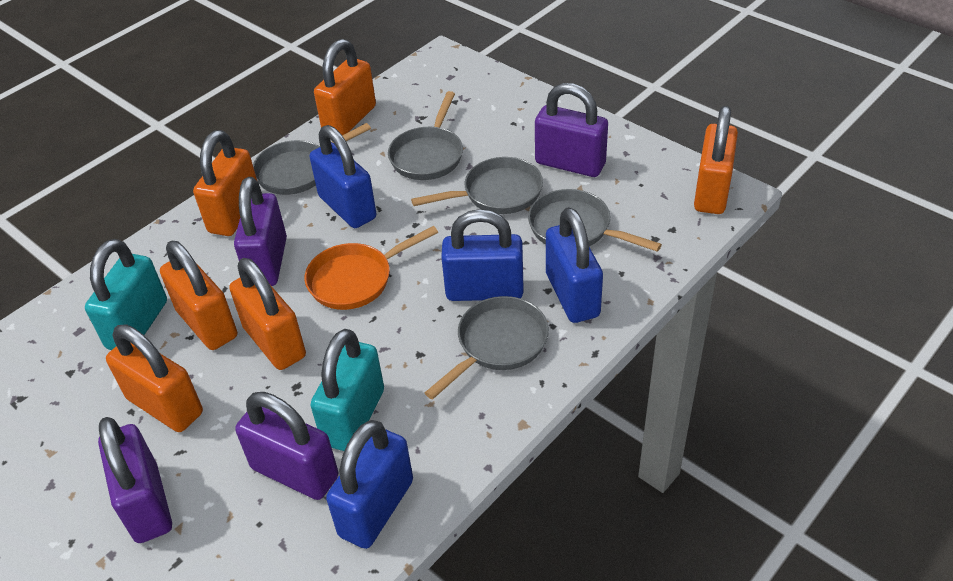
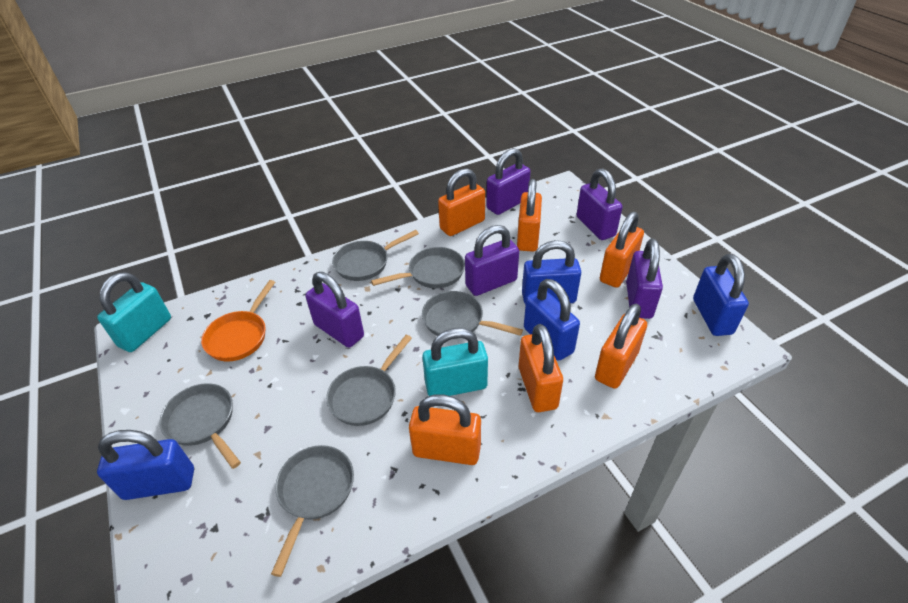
grey pan: 5 -> 6
purple padlock: 4 -> 5

